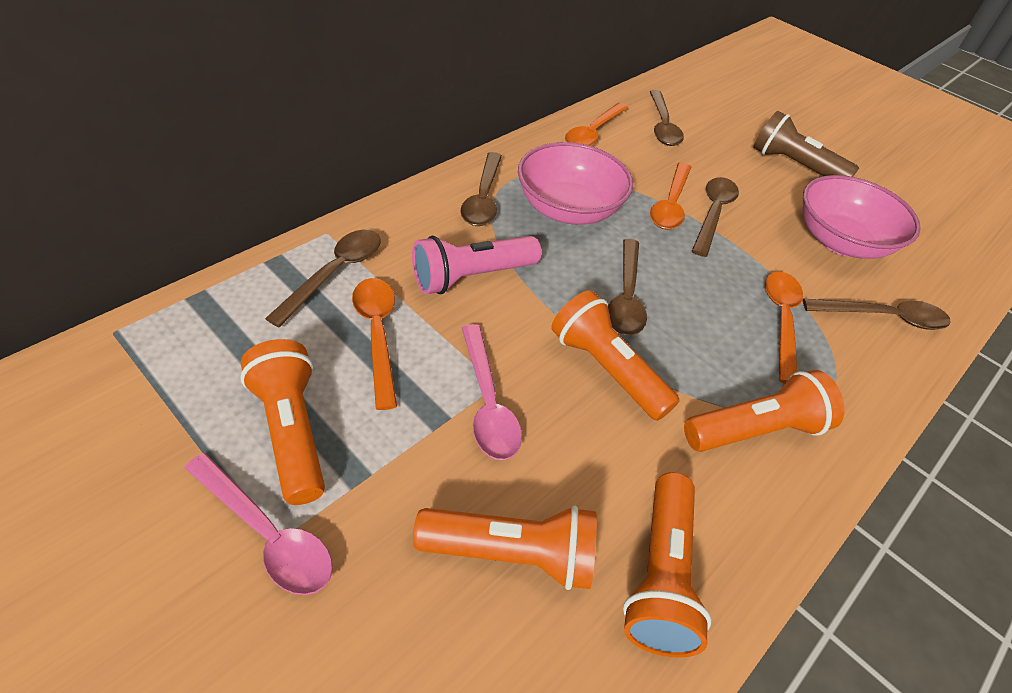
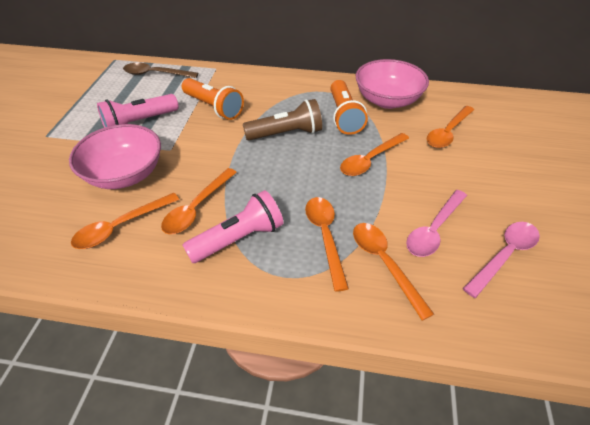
brown spoon: 6 -> 1
orange flashlight: 5 -> 2
orange spoon: 4 -> 6
pink flashlight: 1 -> 2

